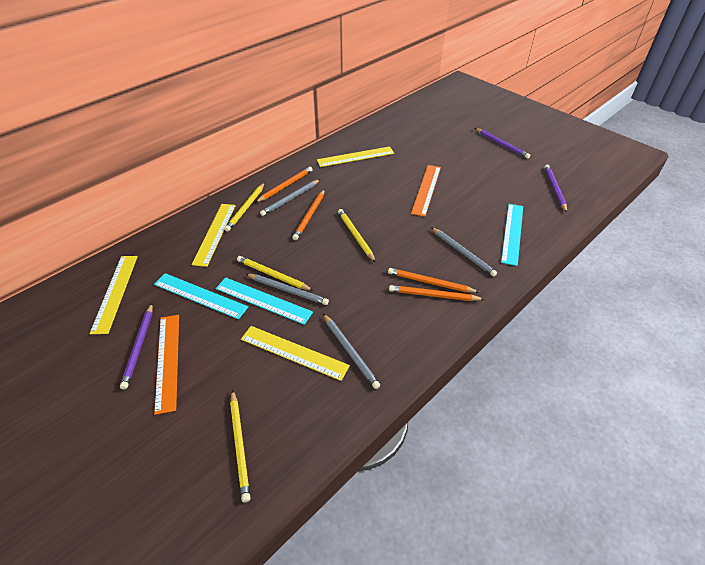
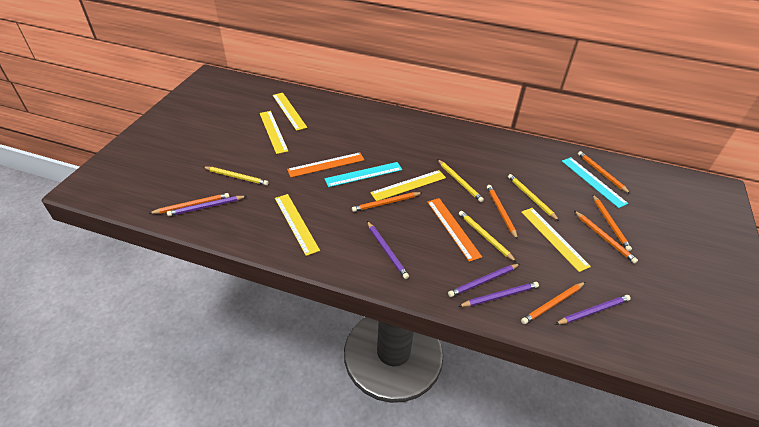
grey pencil: 4 -> 0
orange pencil: 4 -> 7
purple pencil: 3 -> 5
turquoise ruler: 3 -> 2
yellow ruler: 4 -> 5

